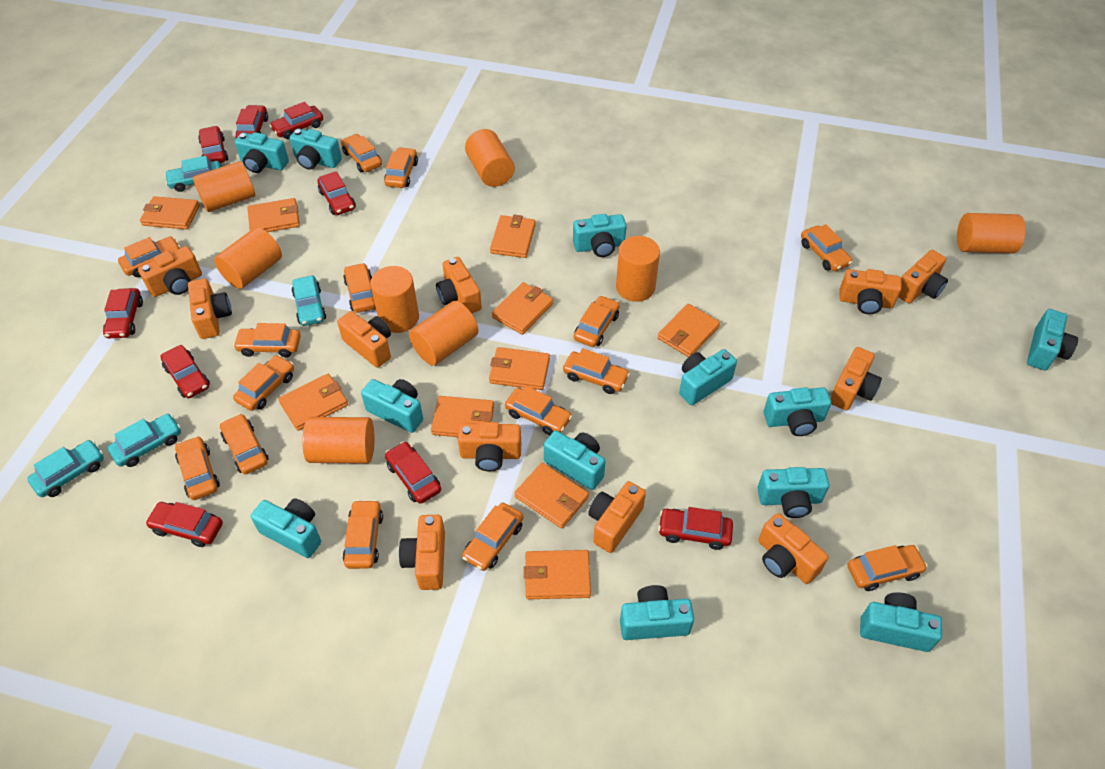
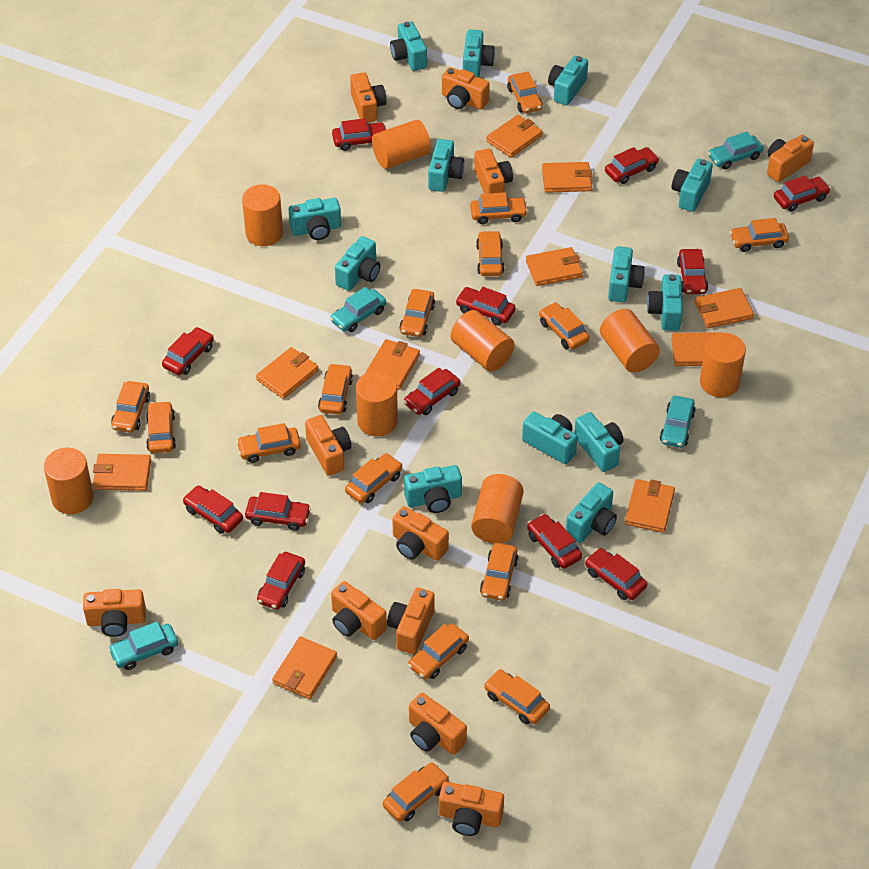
red car: 9 -> 12
turquoise camera: 12 -> 13

